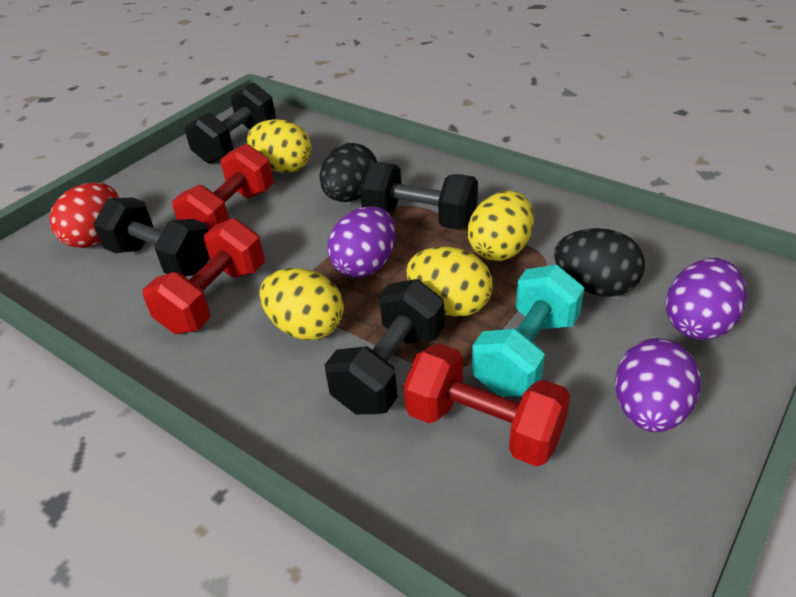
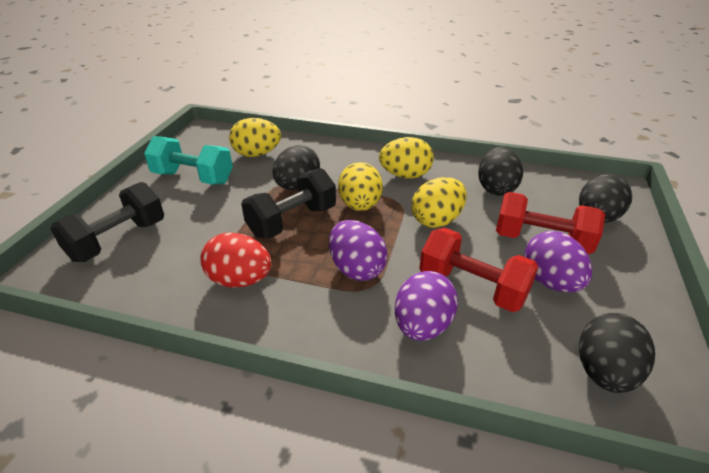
black dumbbell: 4 -> 2
black egg: 2 -> 4
red dumbbell: 3 -> 2

